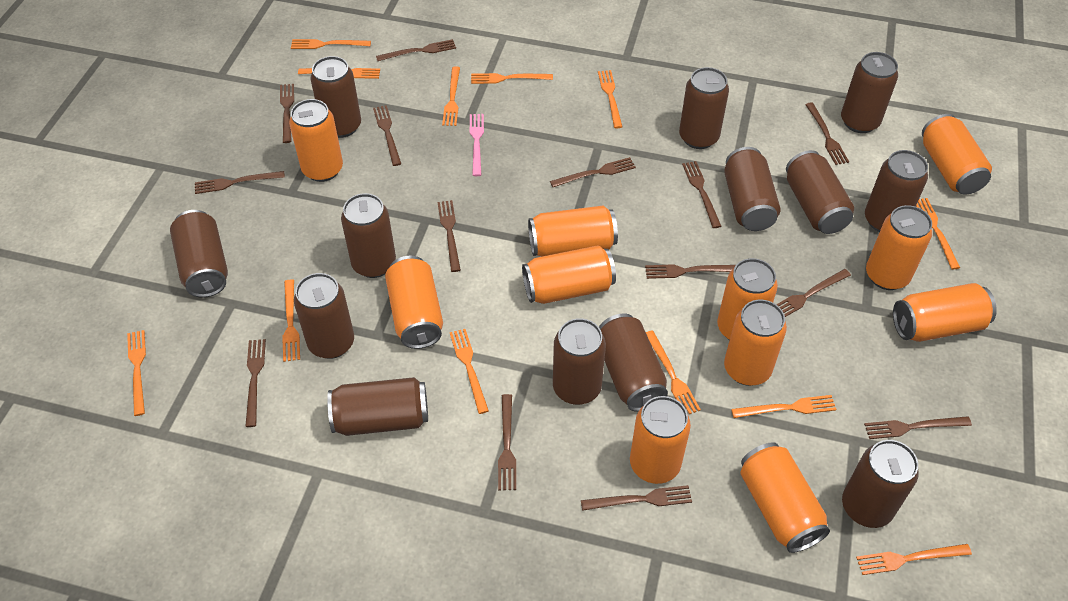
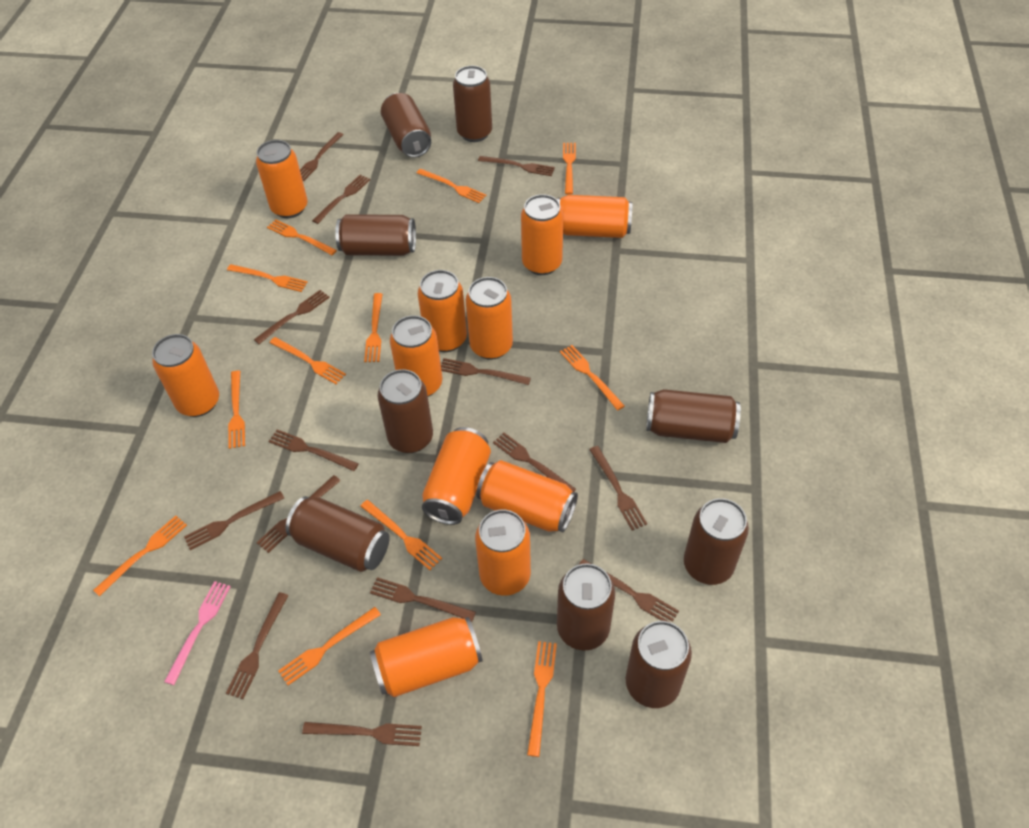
brown can: 13 -> 9

